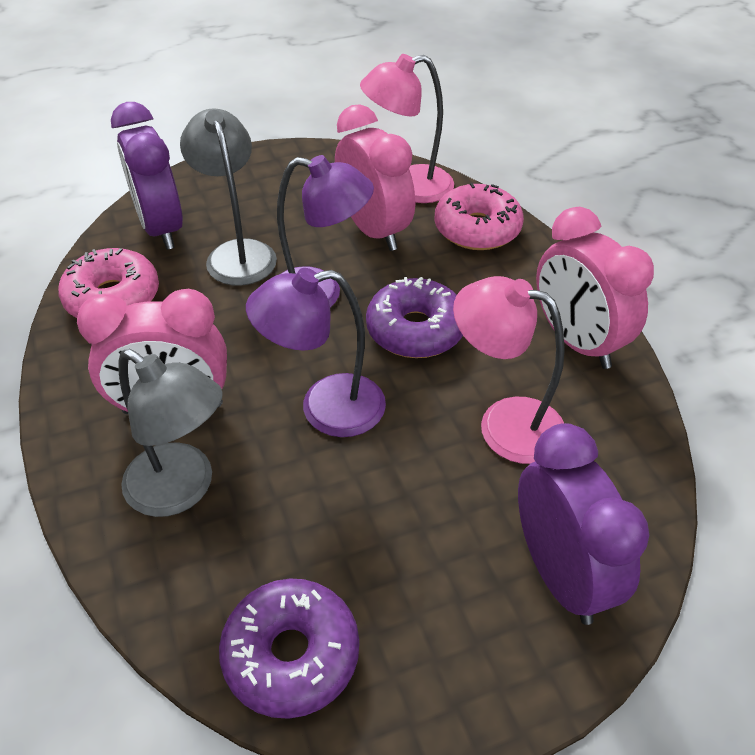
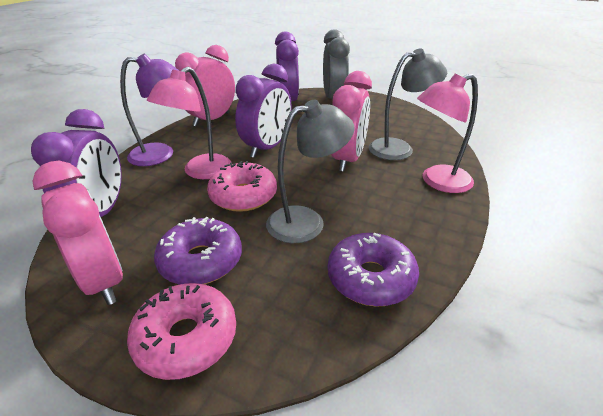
grey clock: 0 -> 1
purple clock: 2 -> 3
purple lamp: 2 -> 1

